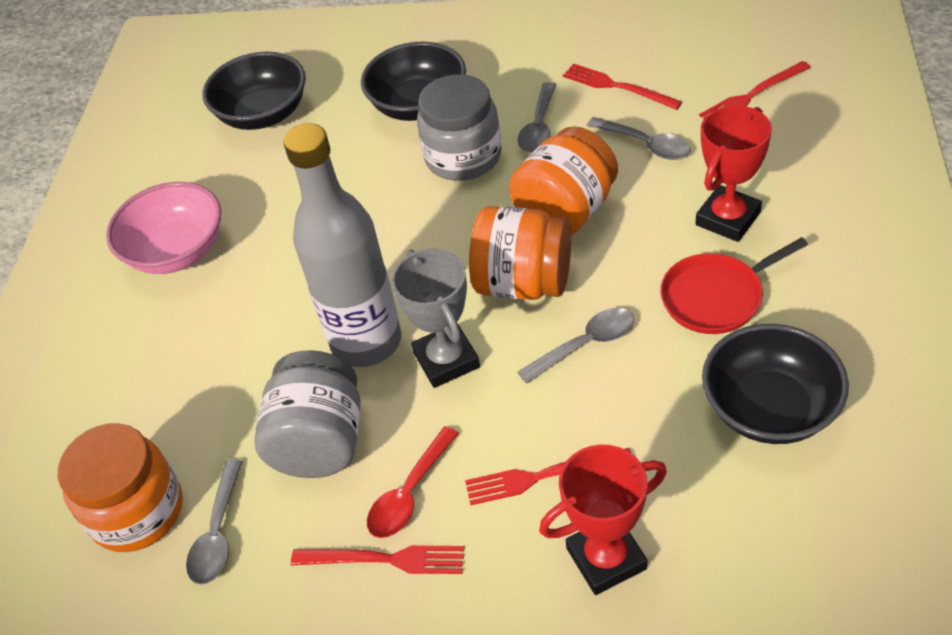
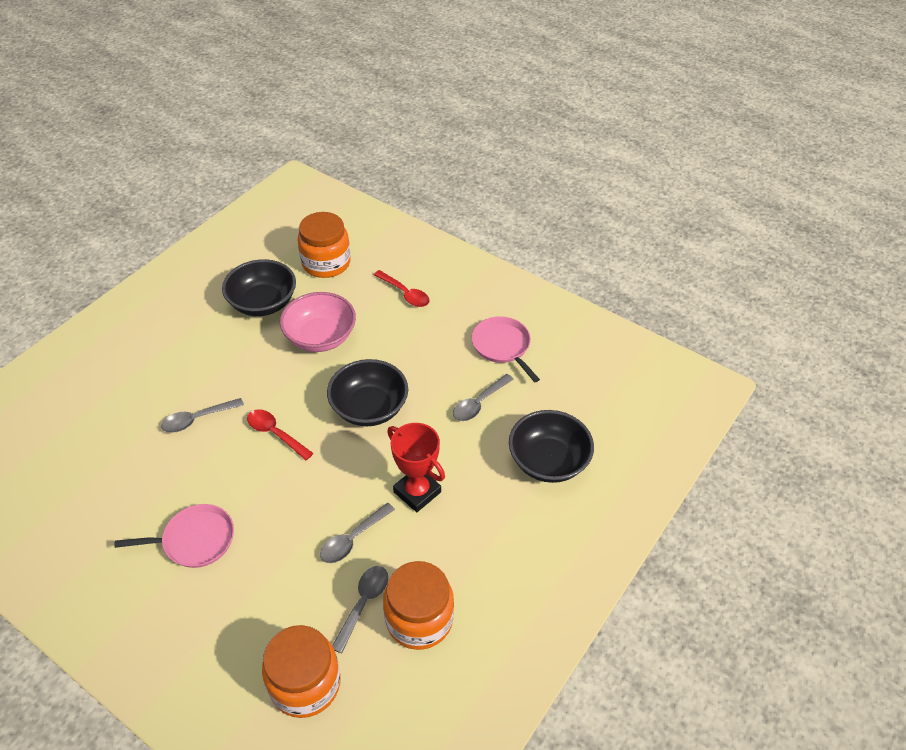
grey bottle: 1 -> 0
grey jar: 2 -> 0
grey trophy: 1 -> 0
pink pan: 0 -> 2
red fork: 4 -> 0
red pan: 1 -> 0
red spoon: 1 -> 2
red trophy: 2 -> 1

